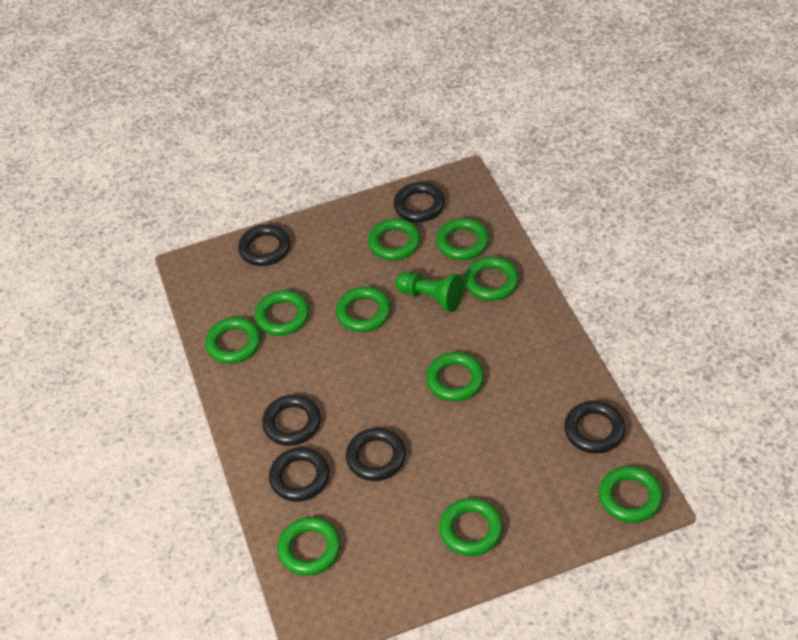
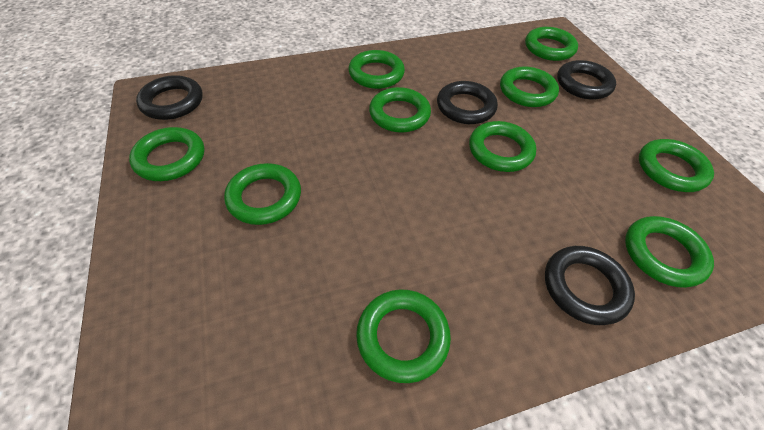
black ring: 6 -> 4
green pawn: 1 -> 0

